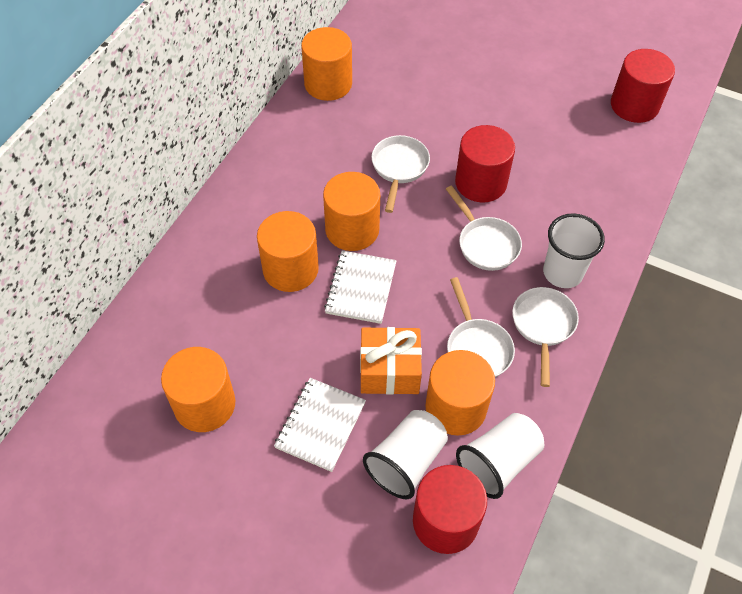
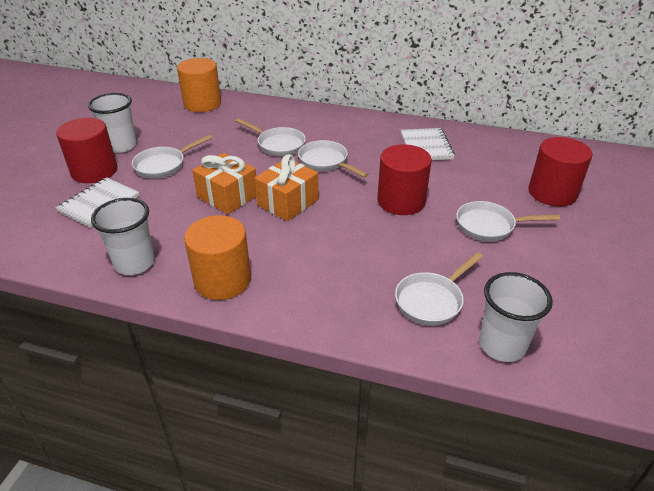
orange cylinder: 5 -> 2
orange gift: 1 -> 2
white pan: 4 -> 5

